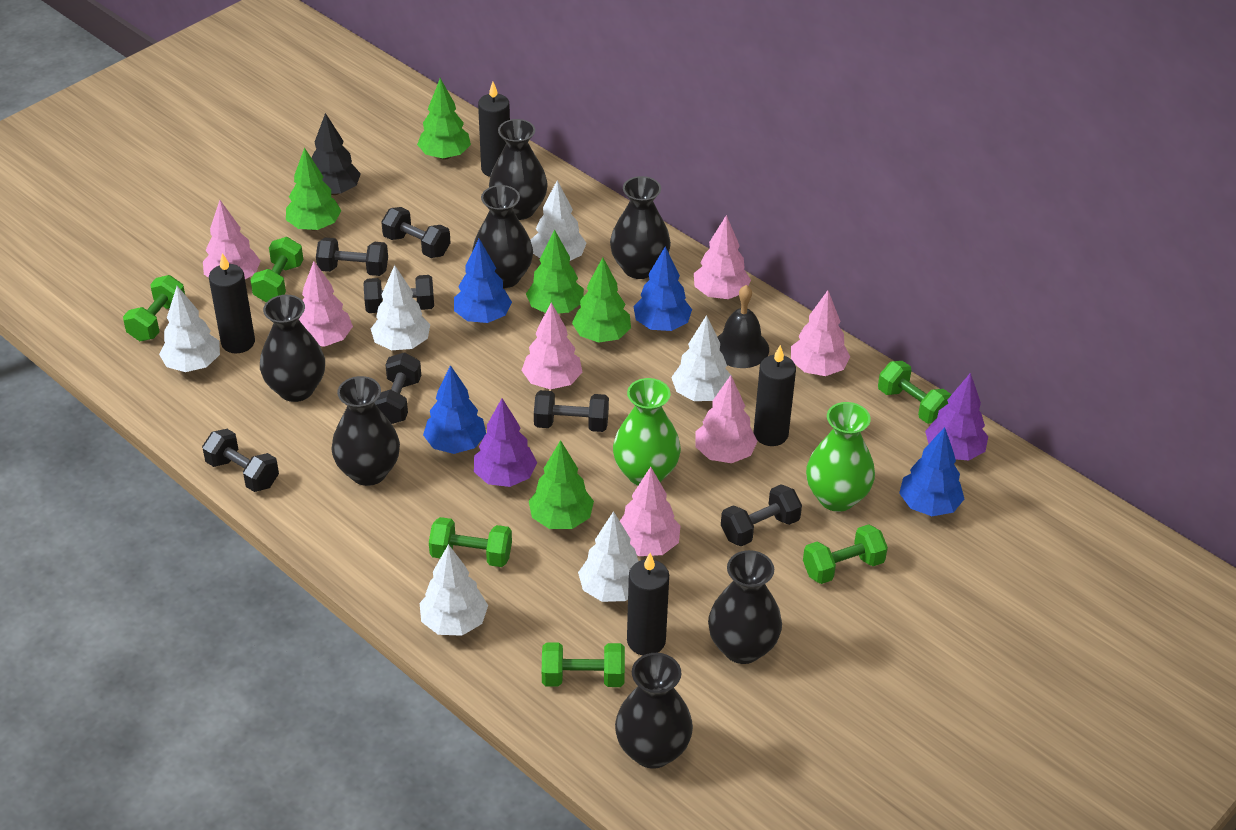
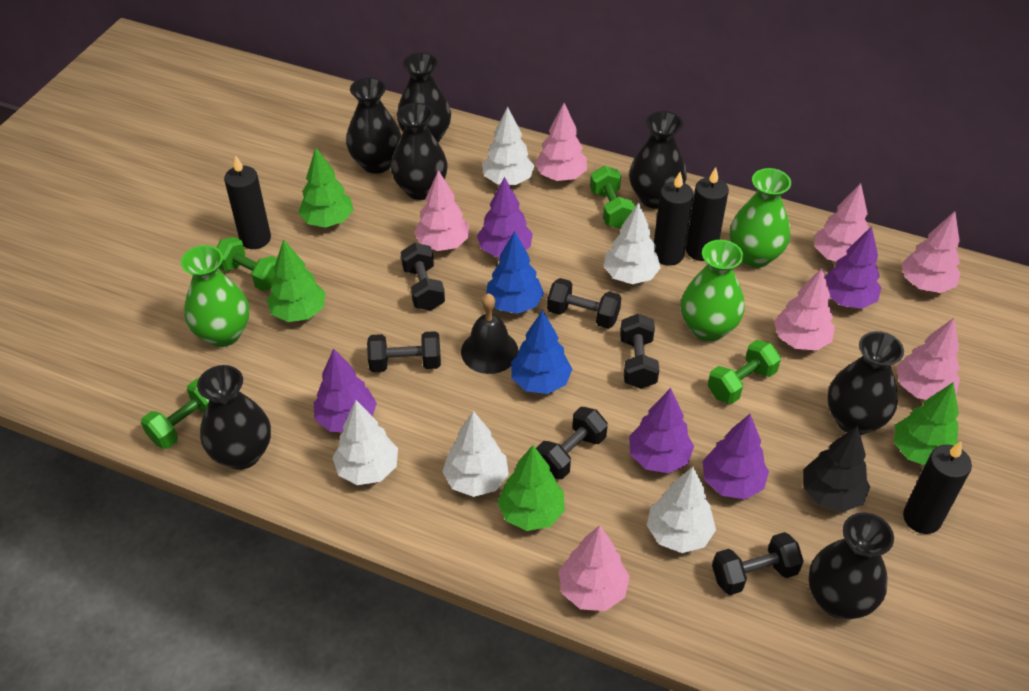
black dumbbell: 7 -> 6
blue tree: 4 -> 2
green dumbbell: 6 -> 4
green tree: 5 -> 4
green vase: 2 -> 3
purple tree: 2 -> 5
white tree: 6 -> 5

